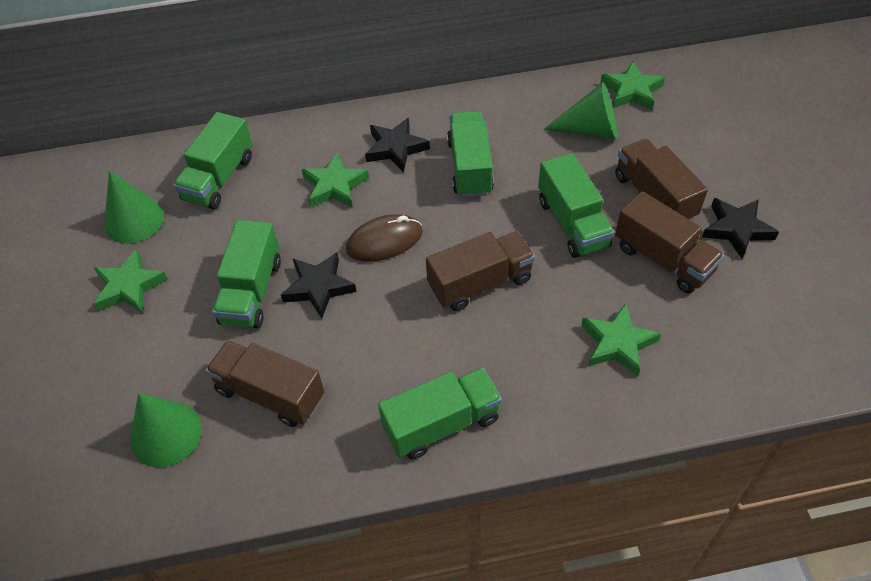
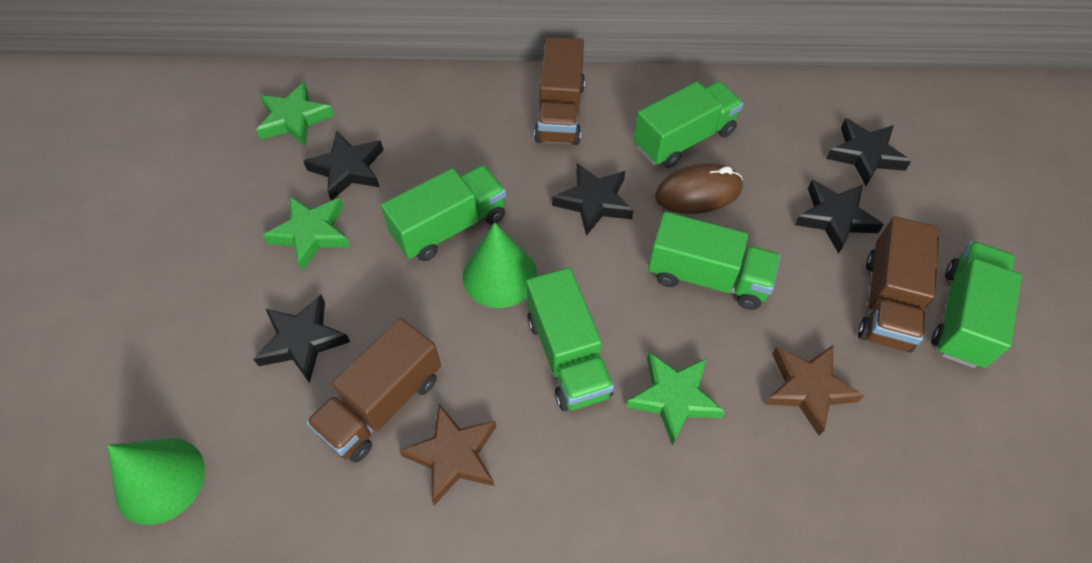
black star: 3 -> 5
brown star: 0 -> 2
brown truck: 4 -> 3
green cone: 3 -> 2
green star: 4 -> 3

